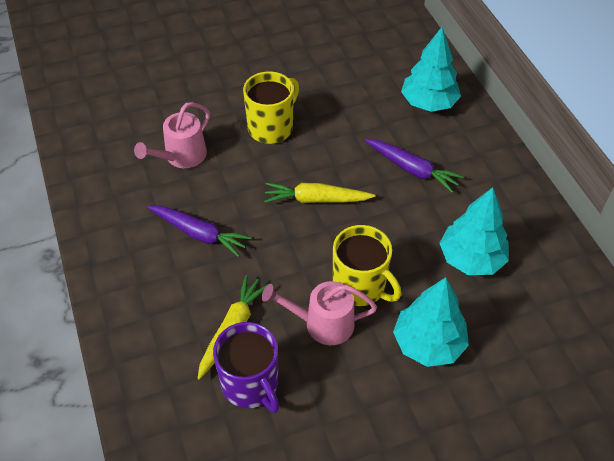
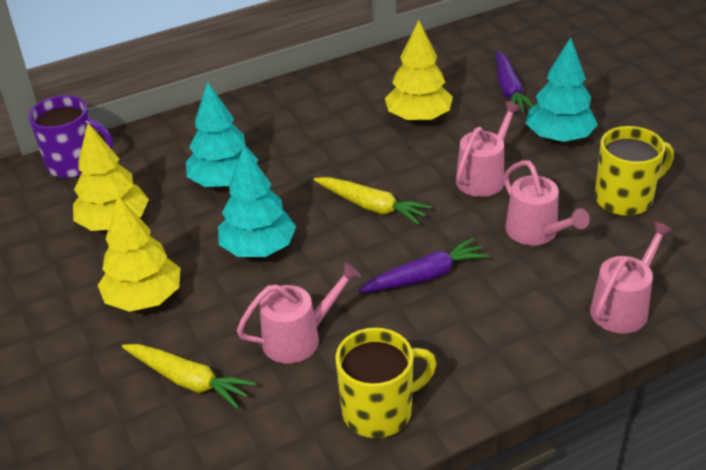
pink watering can: 2 -> 4
yellow tree: 0 -> 3

